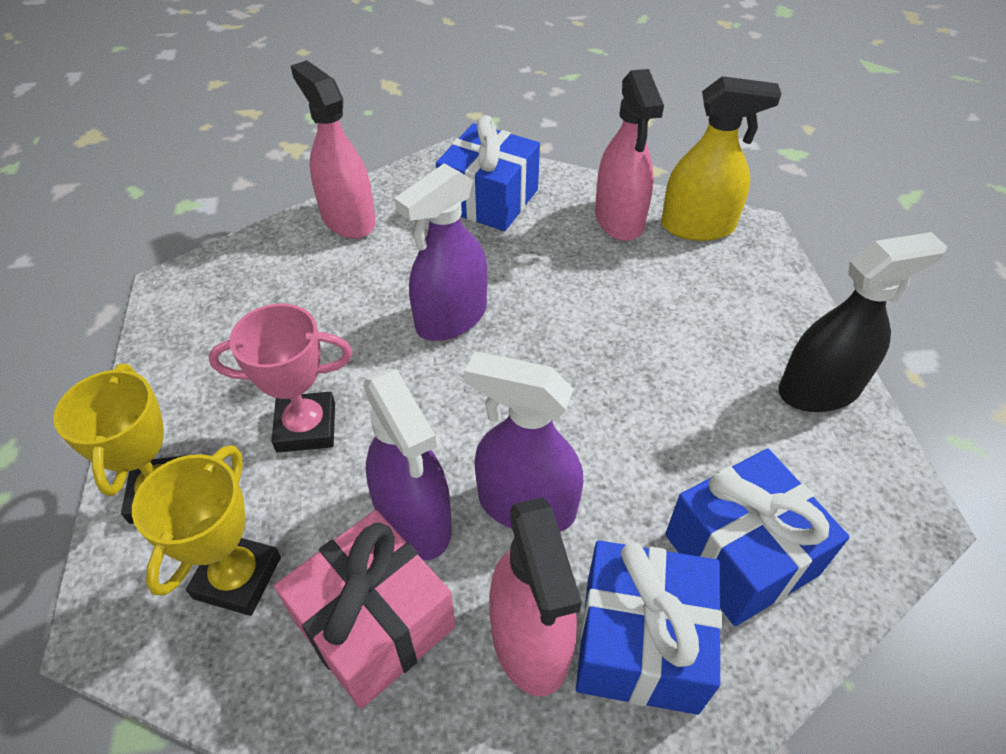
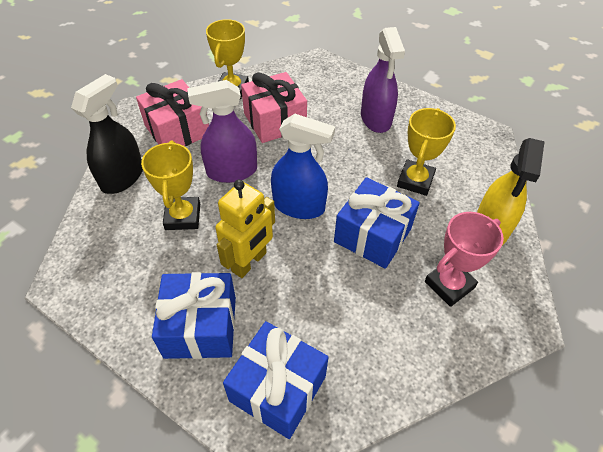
blue spray bottle: 0 -> 1
pink gift: 1 -> 2
pink spray bottle: 3 -> 0
purple spray bottle: 3 -> 2
yellow robot: 0 -> 1
yellow trophy: 2 -> 3

